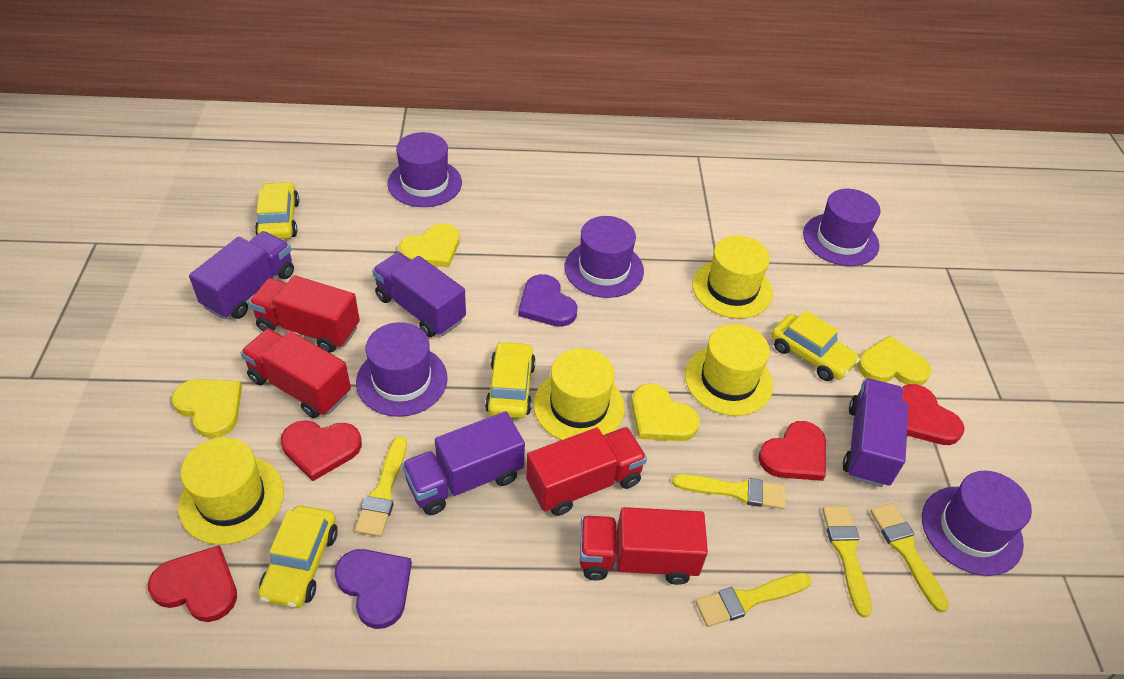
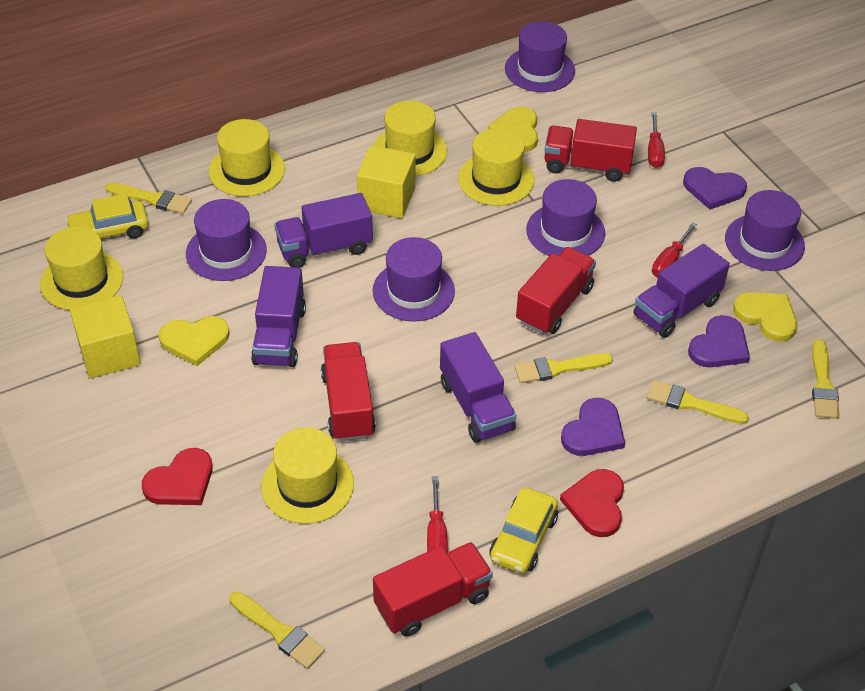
purple heart: 2 -> 3
red heart: 4 -> 2
red screwdriver: 0 -> 3
yellow car: 4 -> 2
yellow cube: 0 -> 2
yellow hat: 4 -> 5
yellow heart: 4 -> 3

